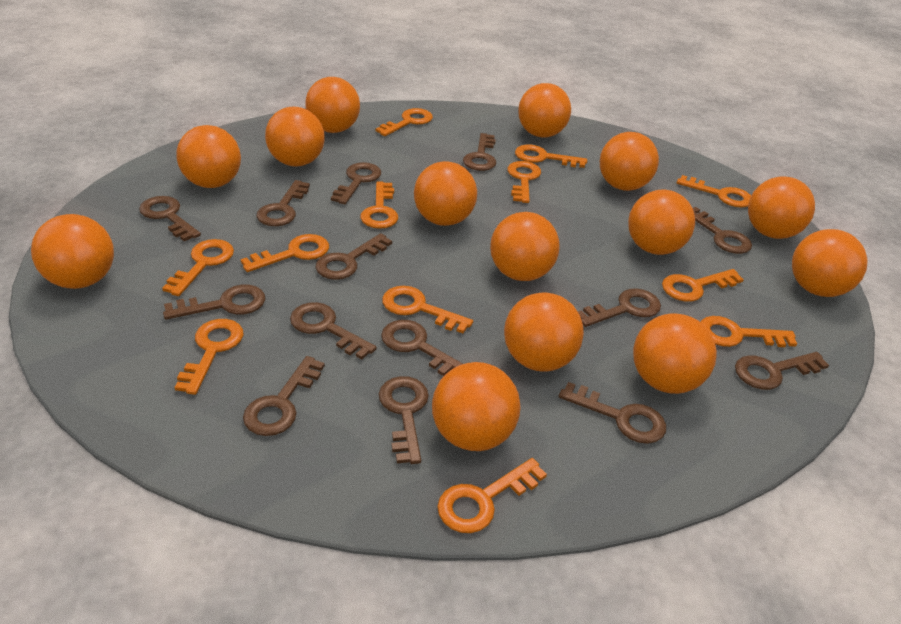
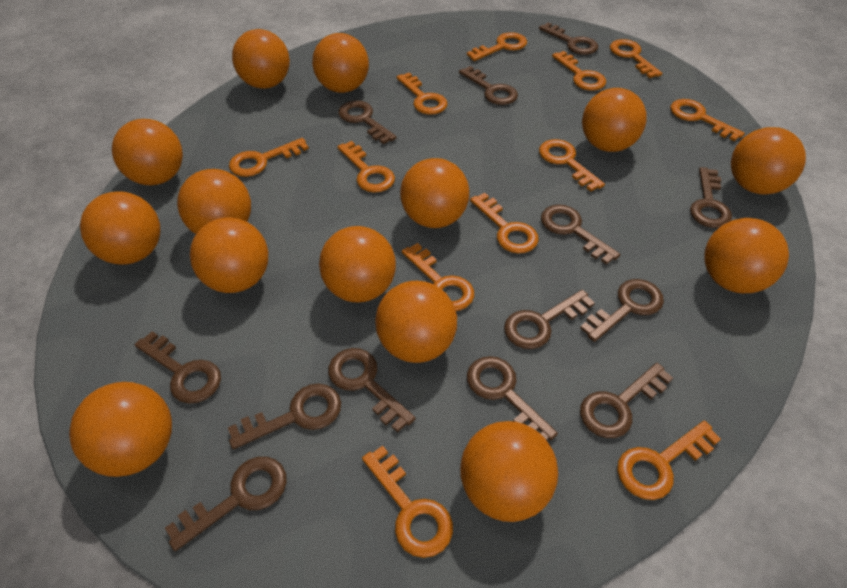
brown key: 14 -> 13

